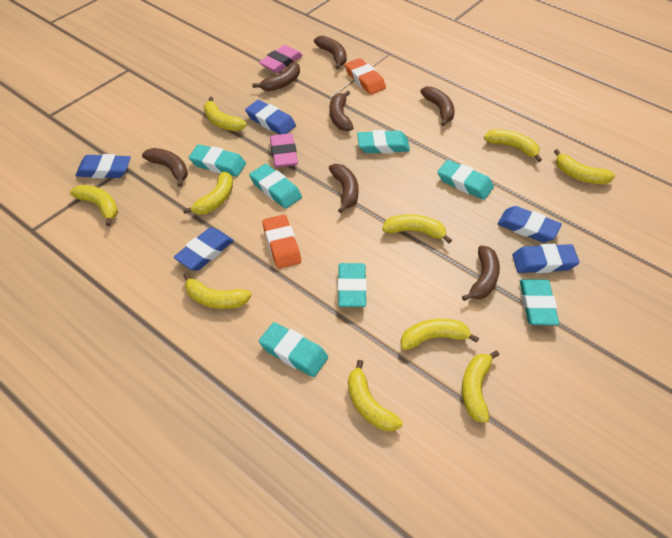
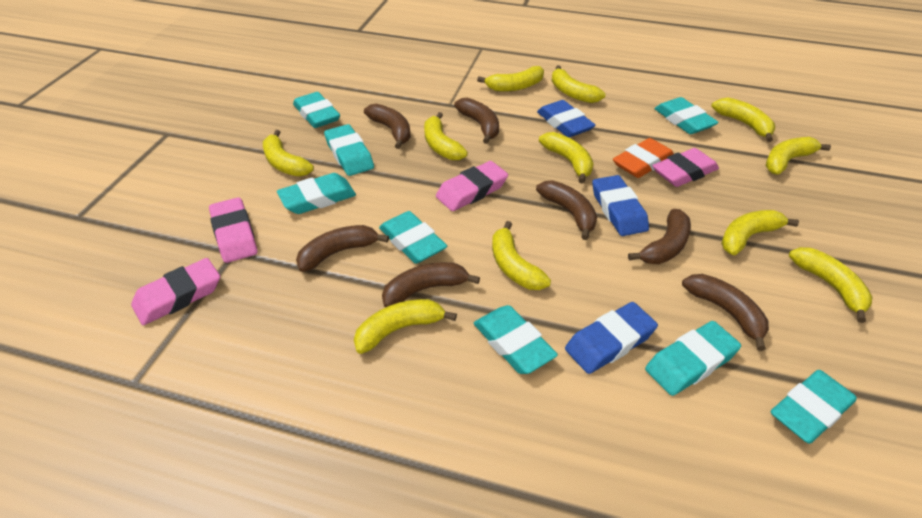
blue eraser: 5 -> 3
orange eraser: 2 -> 1
pink eraser: 2 -> 4
turquoise eraser: 7 -> 8
yellow banana: 10 -> 11

